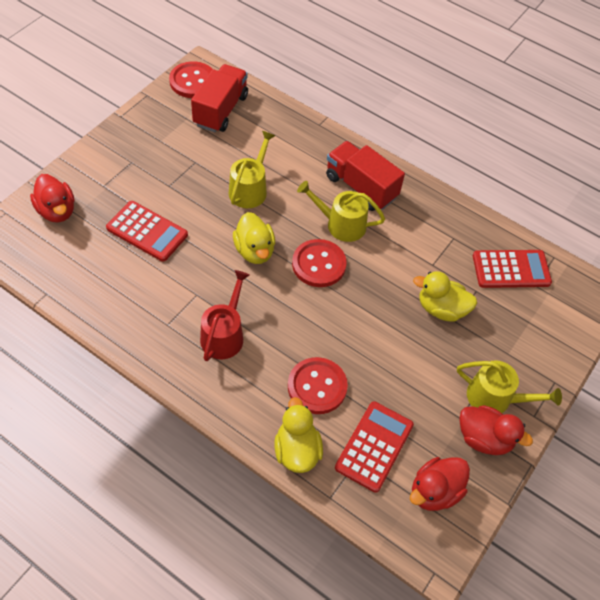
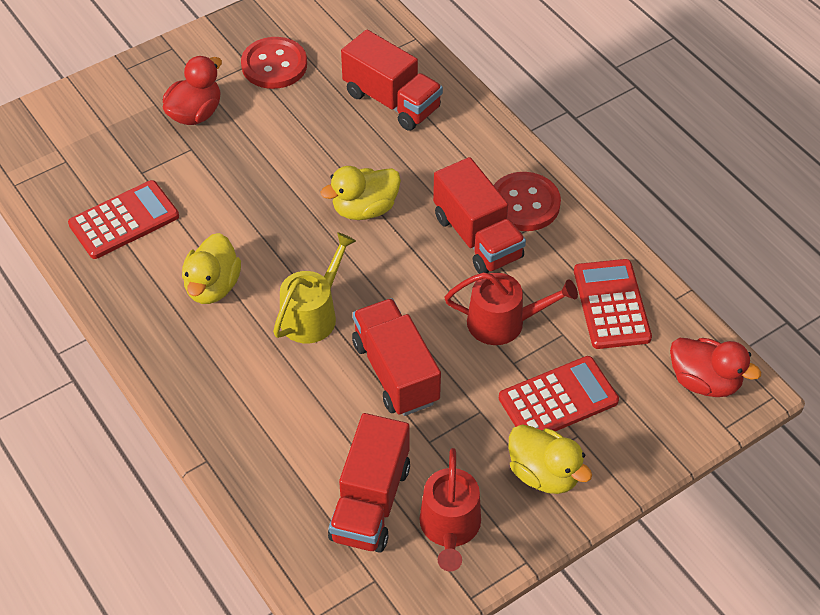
red button: 3 -> 2
red duck: 3 -> 2
red truck: 2 -> 4
red watering can: 1 -> 2
yellow watering can: 3 -> 1

